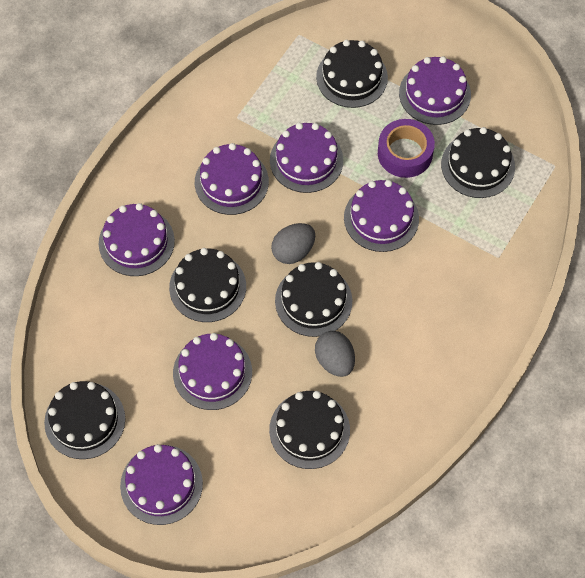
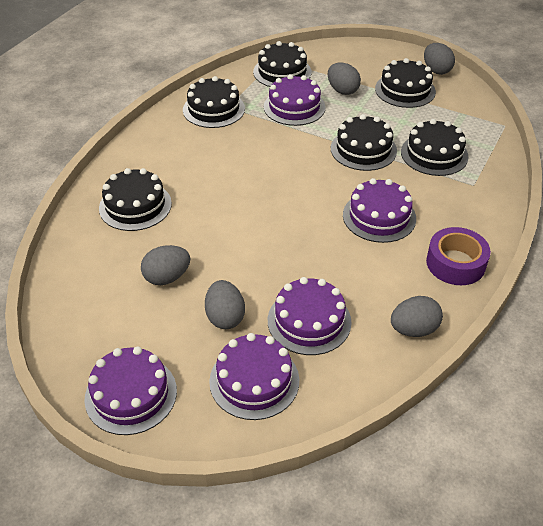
grey egg: 2 -> 5
purple cake: 7 -> 5

